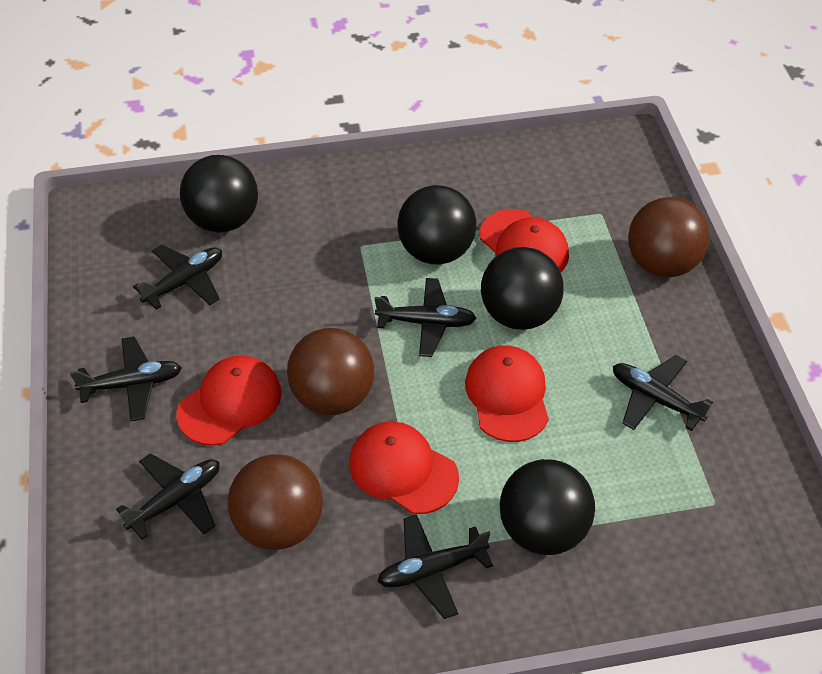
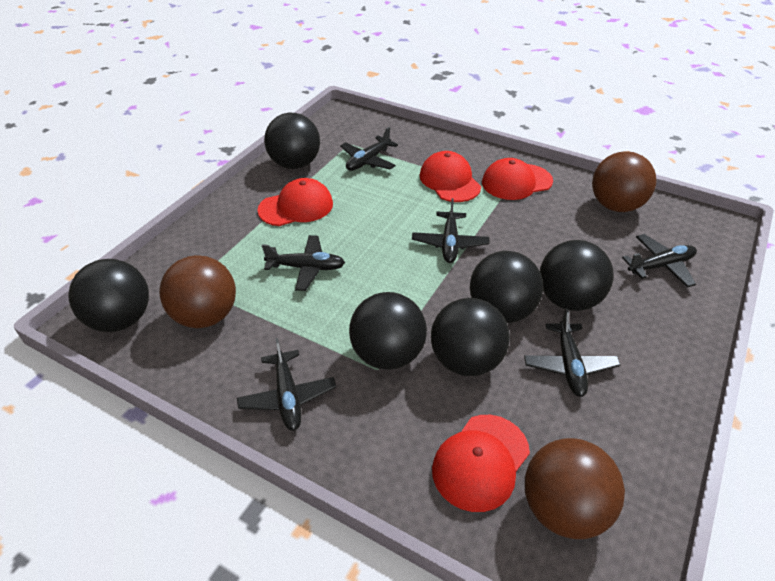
black ball: 4 -> 6

